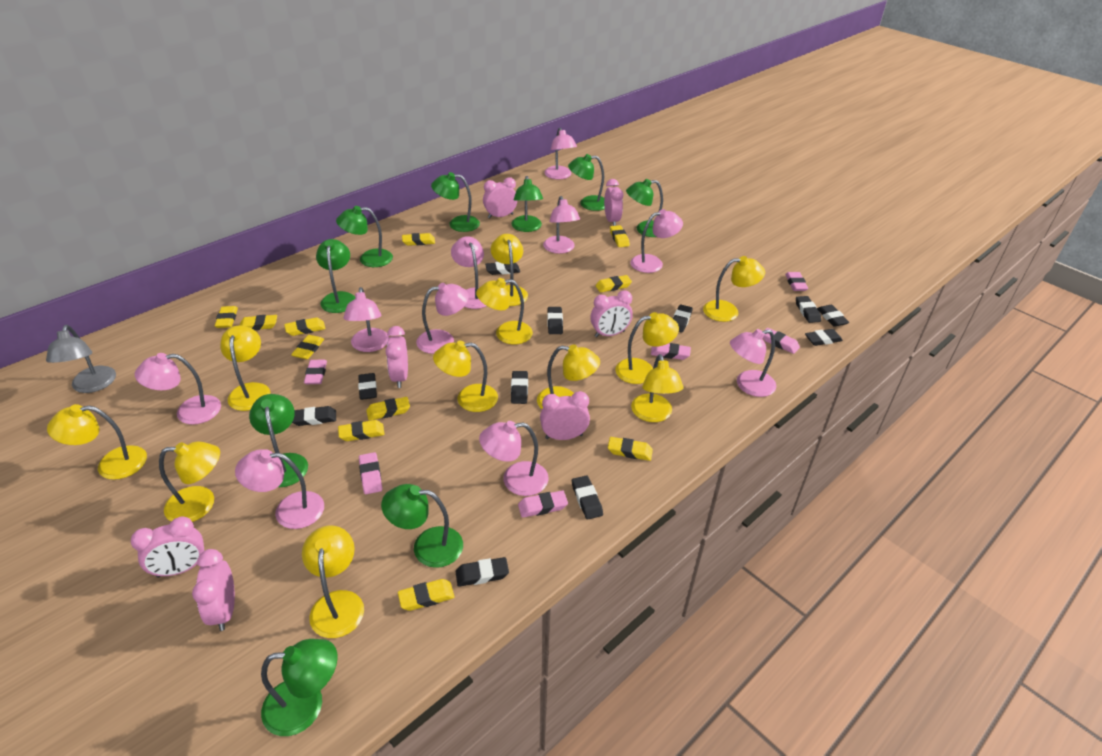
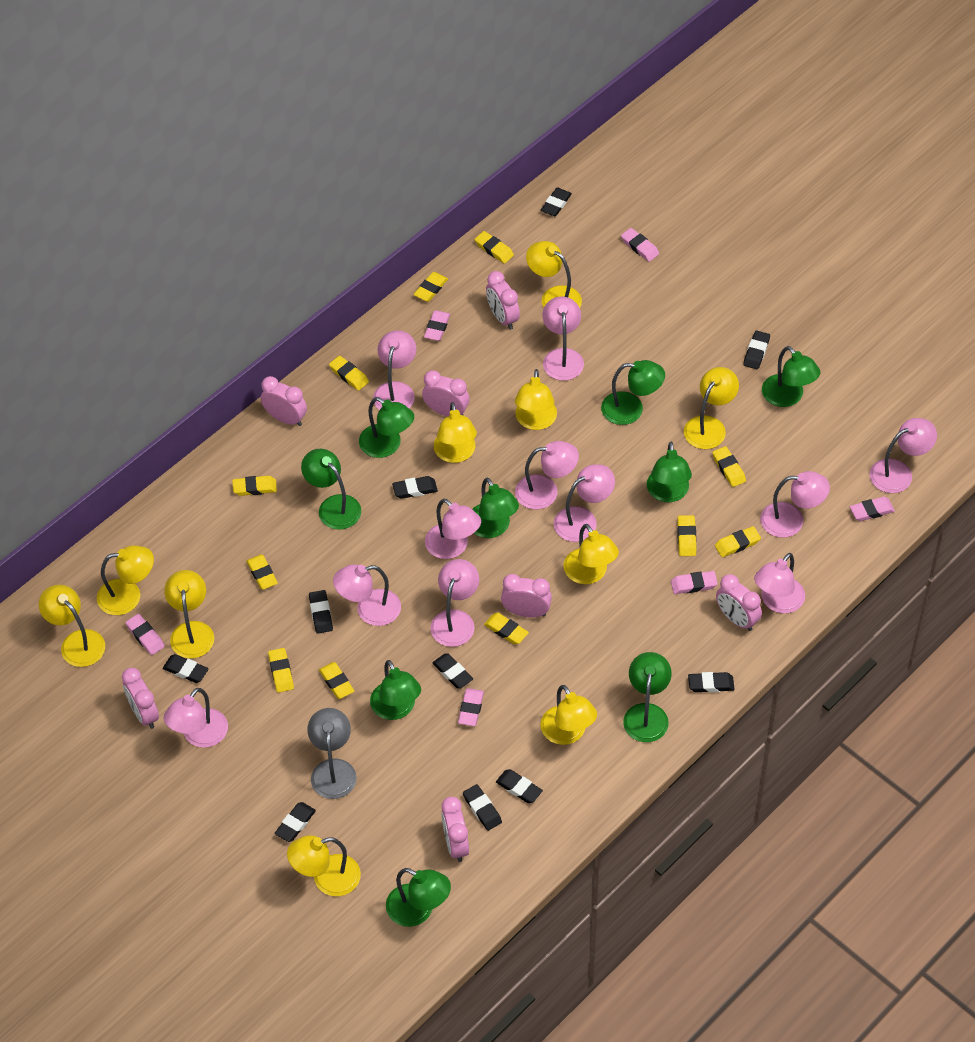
black eraser: 11 -> 10
pink lamp: 10 -> 11
yellow lamp: 11 -> 10

